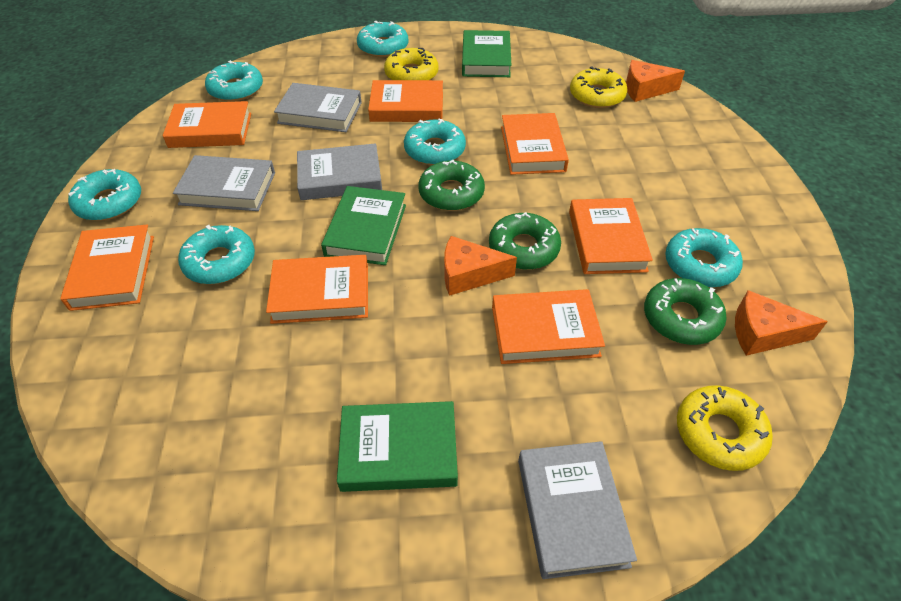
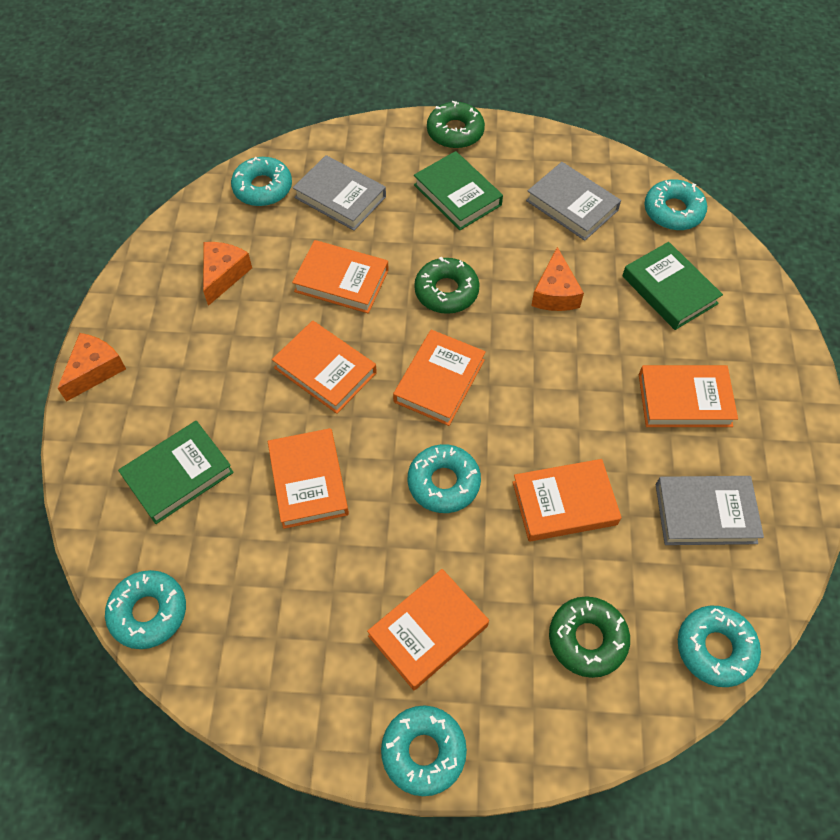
grey book: 4 -> 3
yellow donut: 3 -> 0

